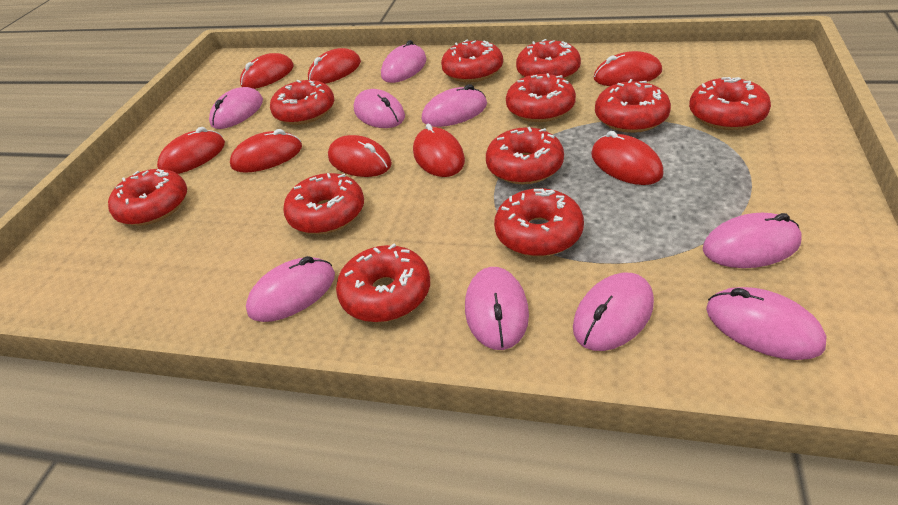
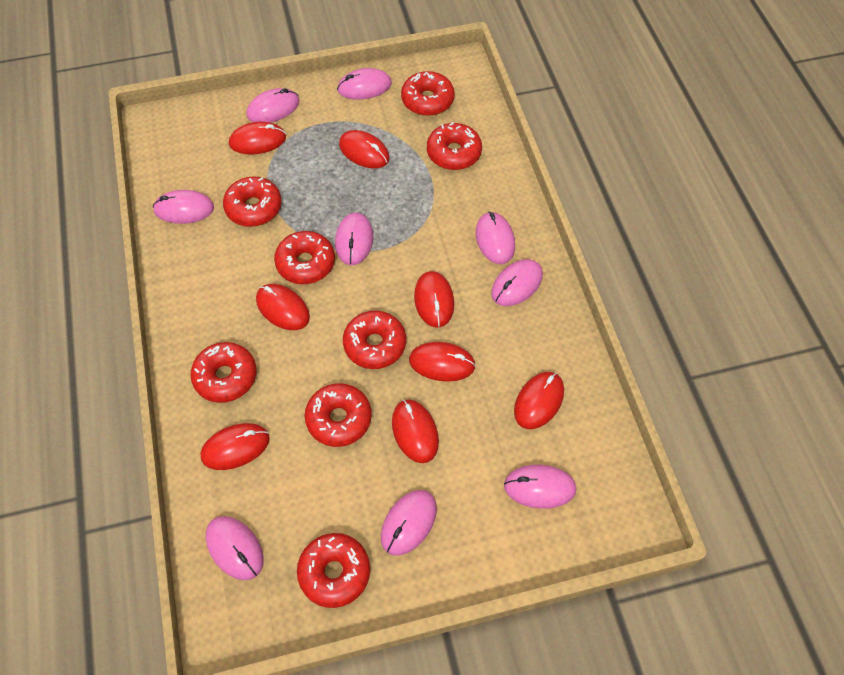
red donut: 11 -> 8

